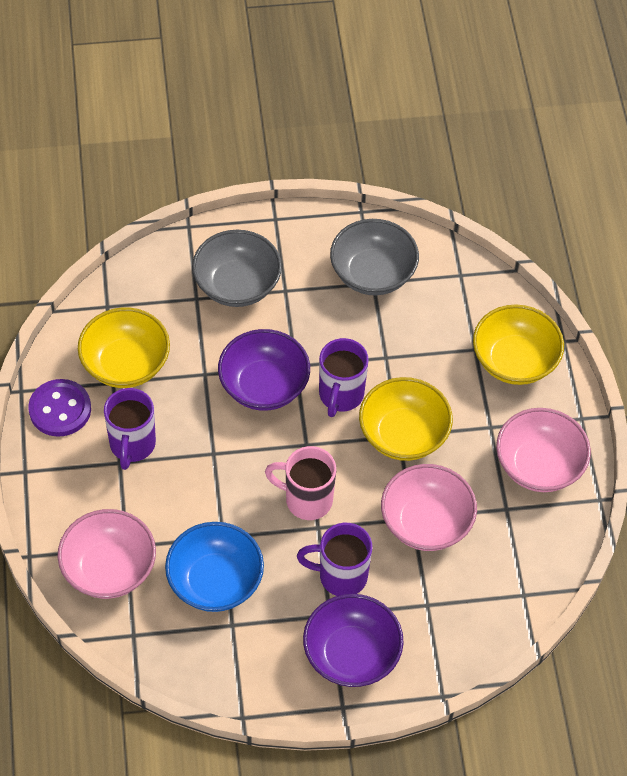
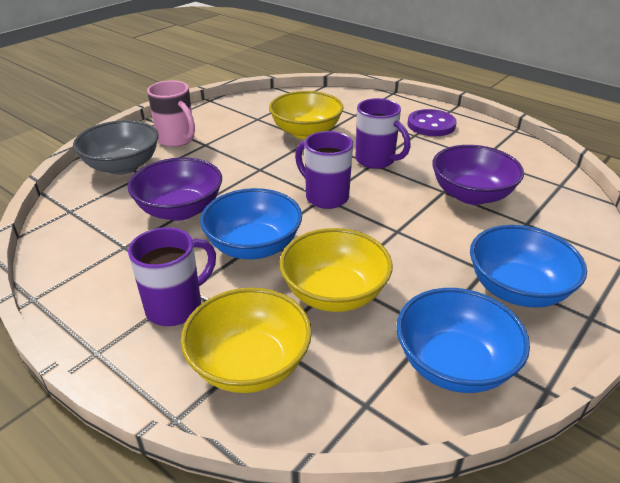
blue bowl: 1 -> 3
grey bowl: 2 -> 1
pink bowl: 3 -> 0

